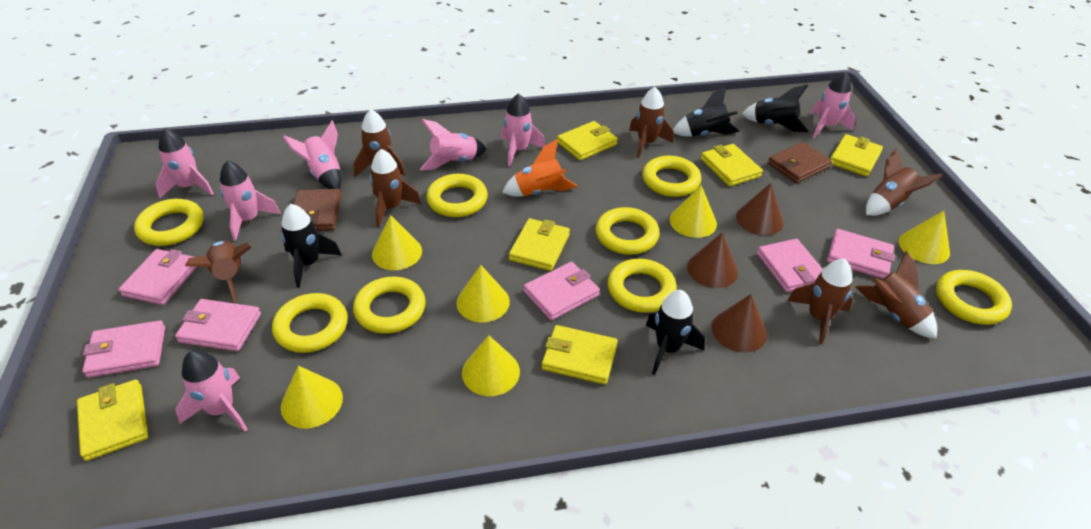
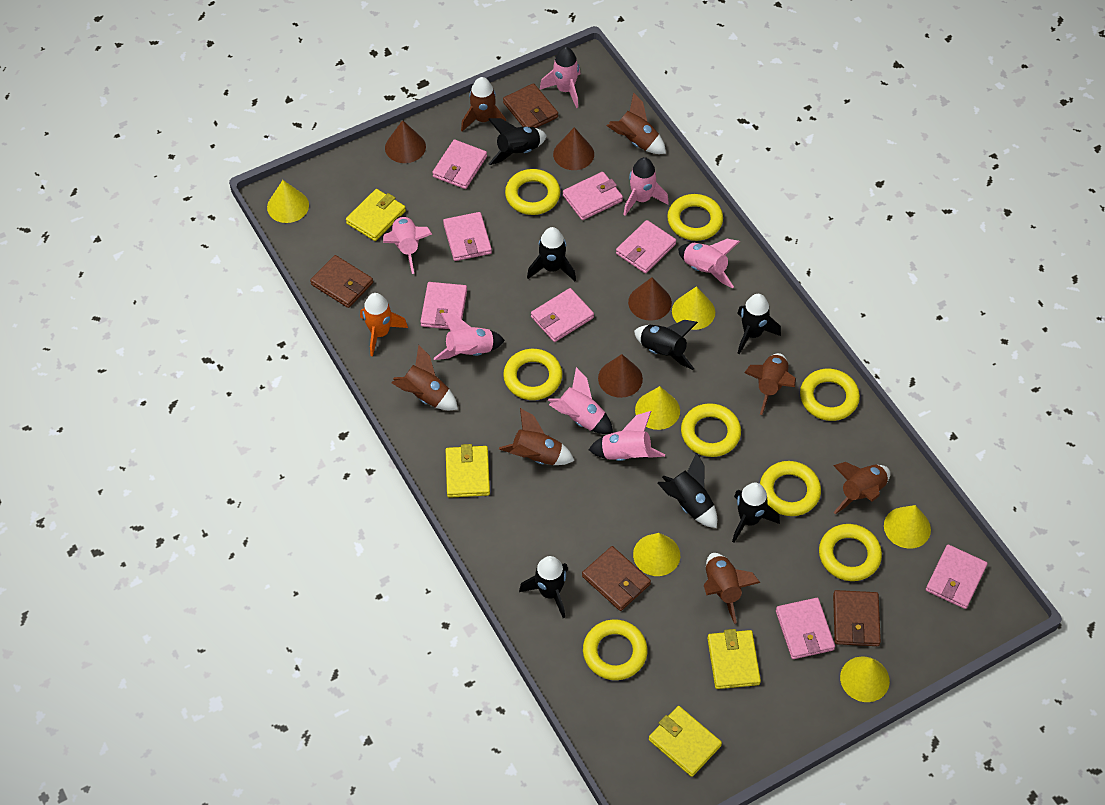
black rocket: 4 -> 7
brown cone: 3 -> 4
brown wallet: 2 -> 4
pink wallet: 6 -> 8
yellow wallet: 6 -> 4

